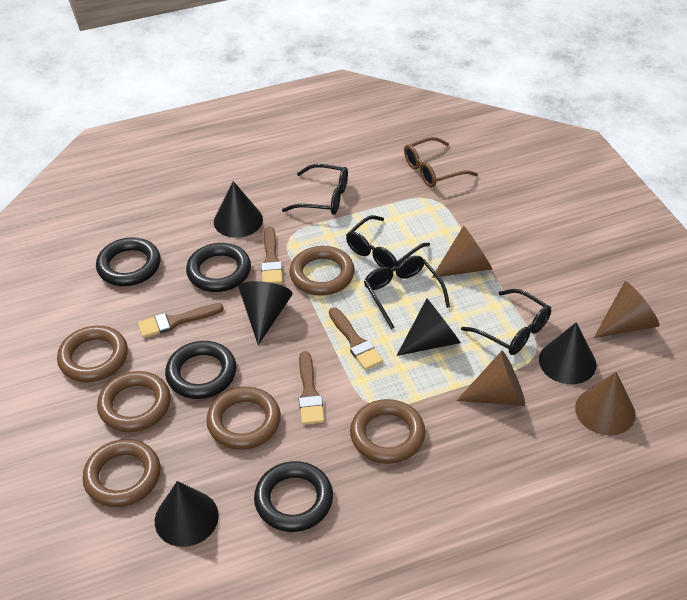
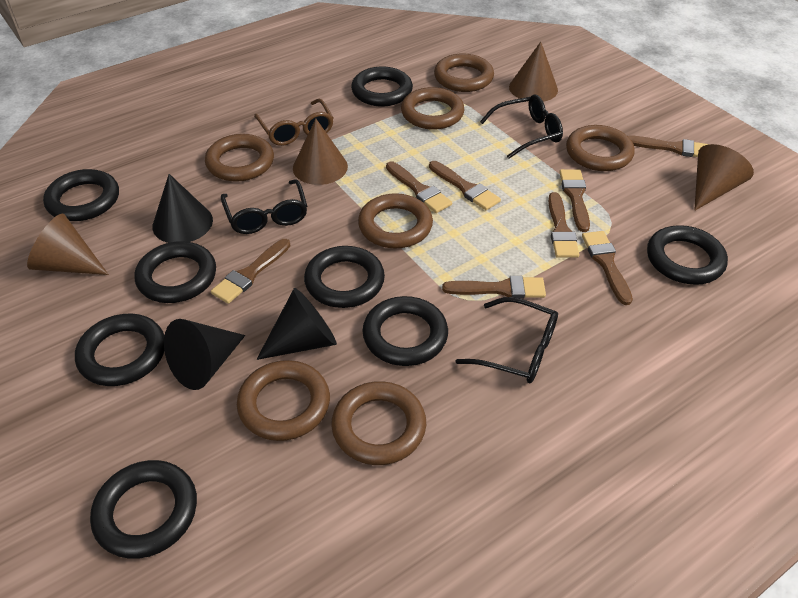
black cone: 5 -> 3
black glasses: 4 -> 3
black ring: 4 -> 8
brown brush: 4 -> 8
brown ring: 6 -> 7

